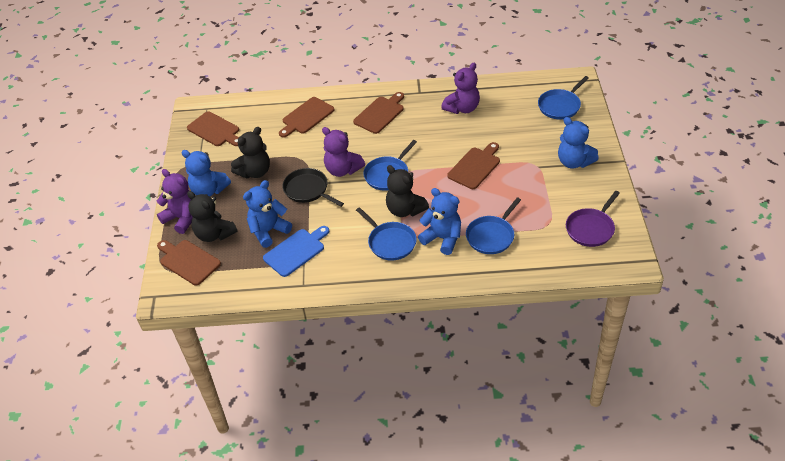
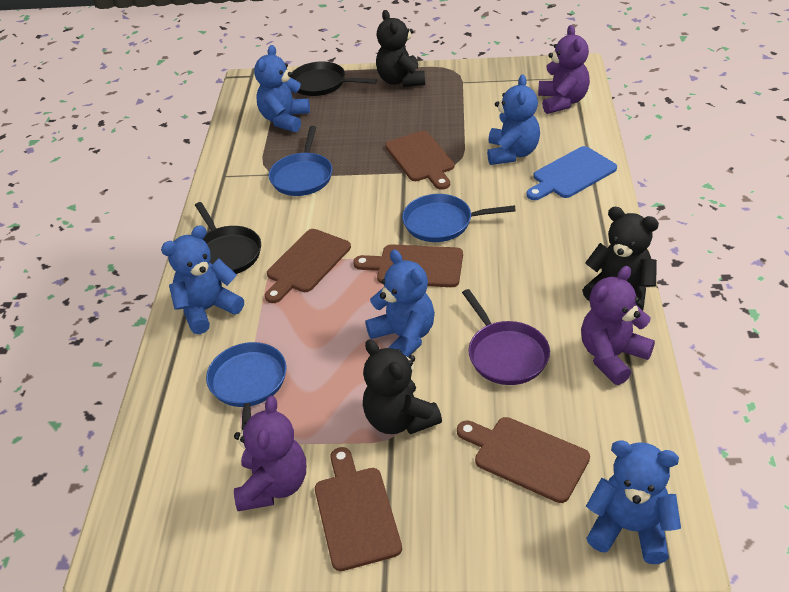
black pan: 1 -> 2
blue pan: 4 -> 3
blue teddy bear: 4 -> 5

